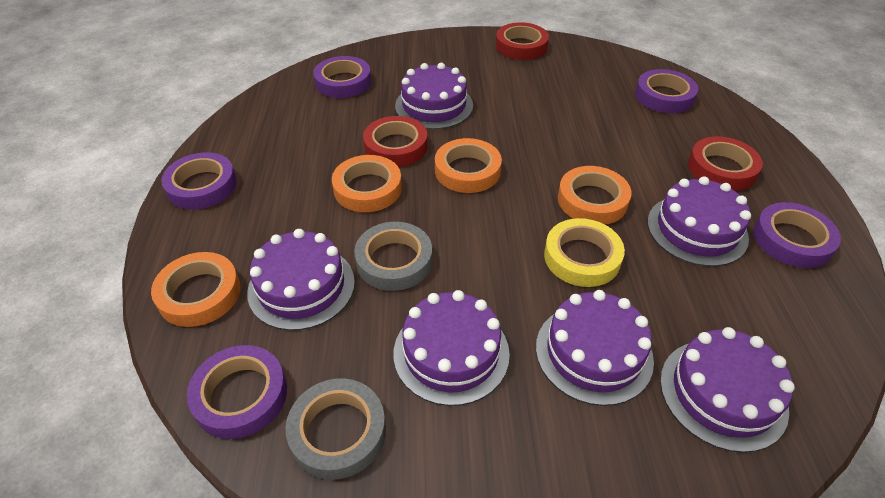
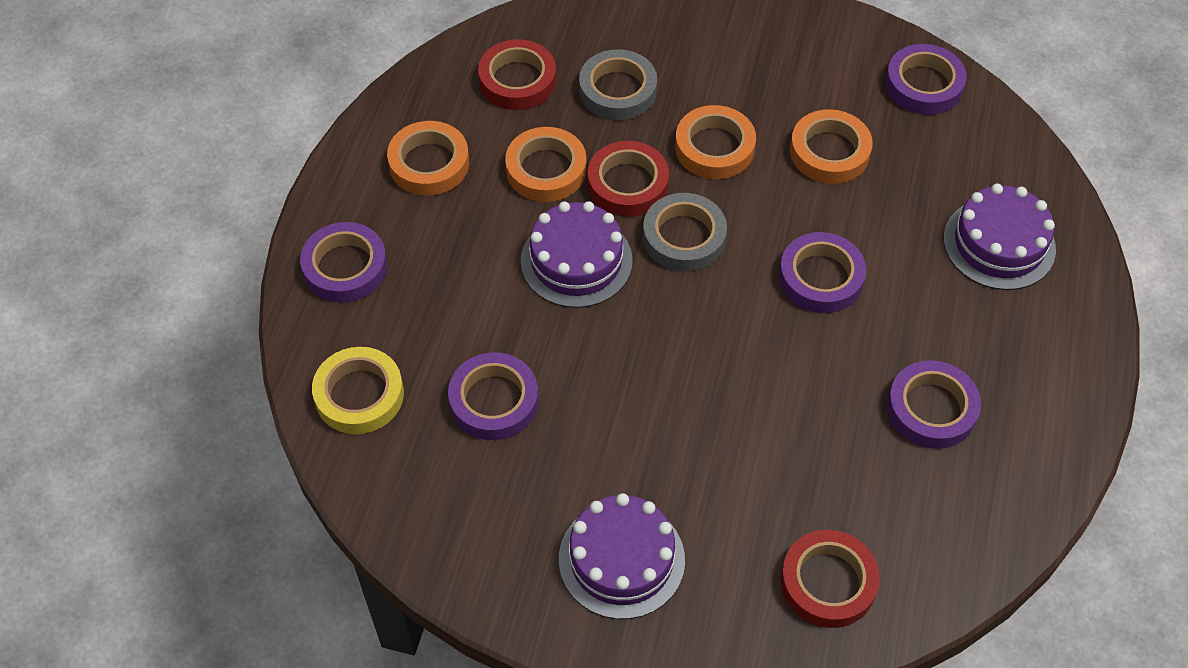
purple cake: 6 -> 3

